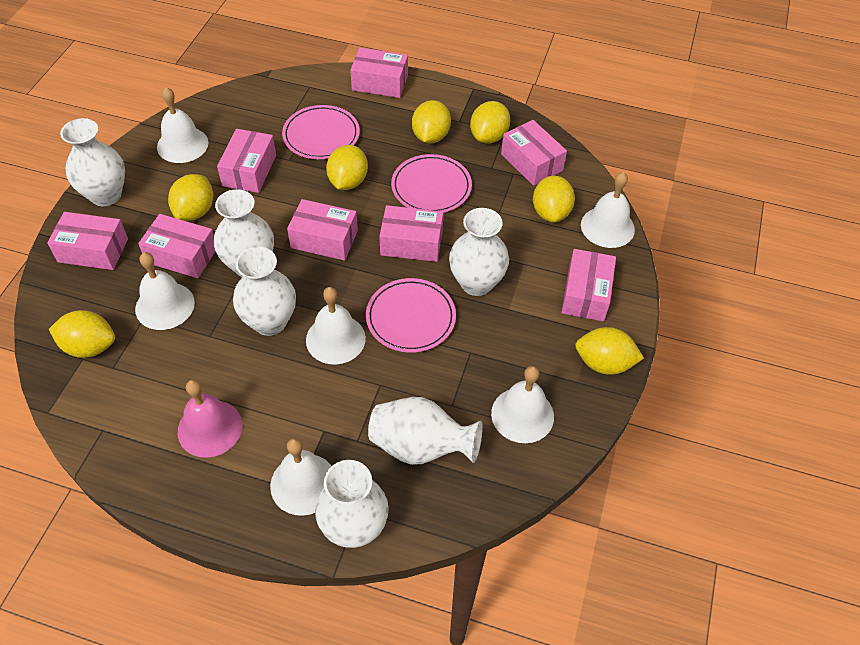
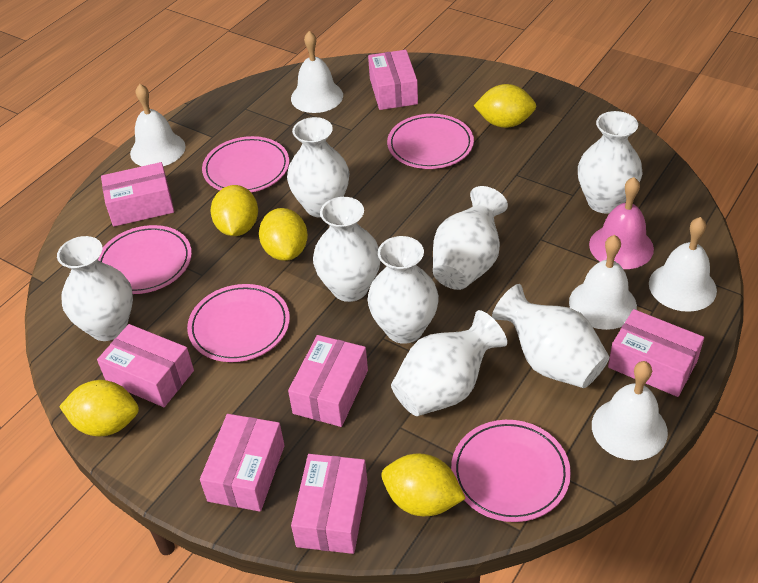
pink box: 8 -> 7
pink plate: 3 -> 5
white bell: 6 -> 5
white vase: 6 -> 8
yellow lemon: 7 -> 5

